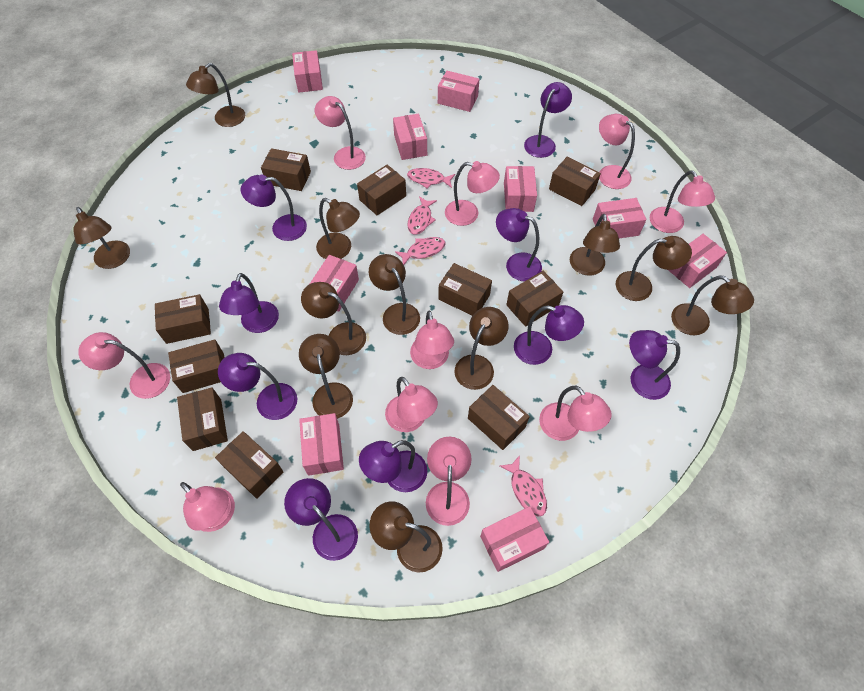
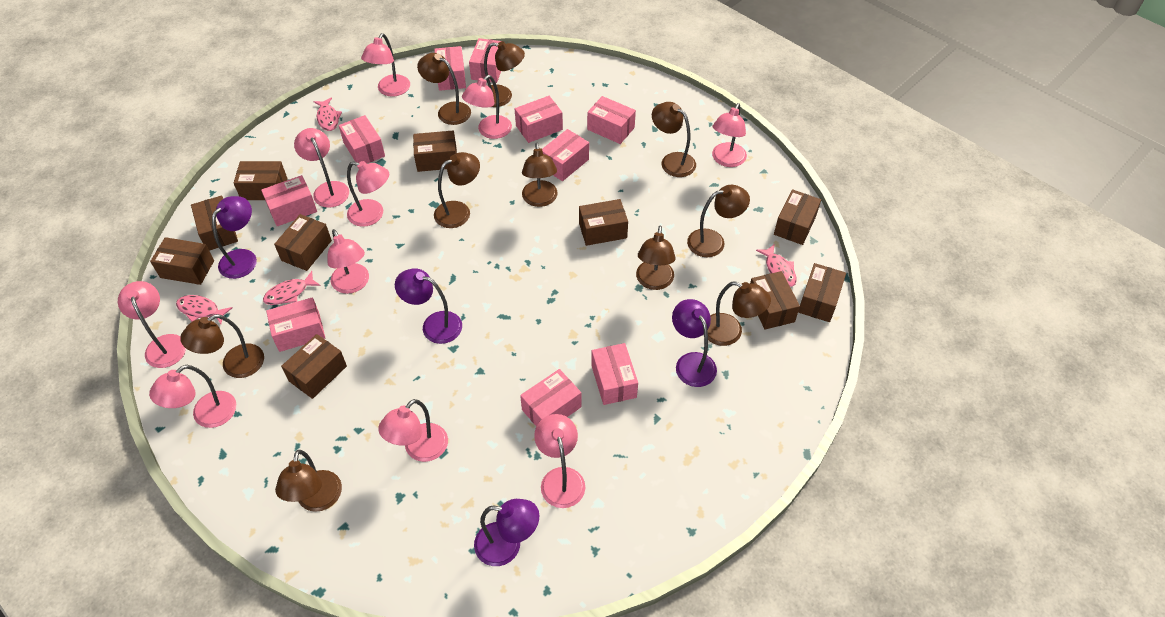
brown lamp: 11 -> 10
pink box: 9 -> 10
purple lamp: 9 -> 4

